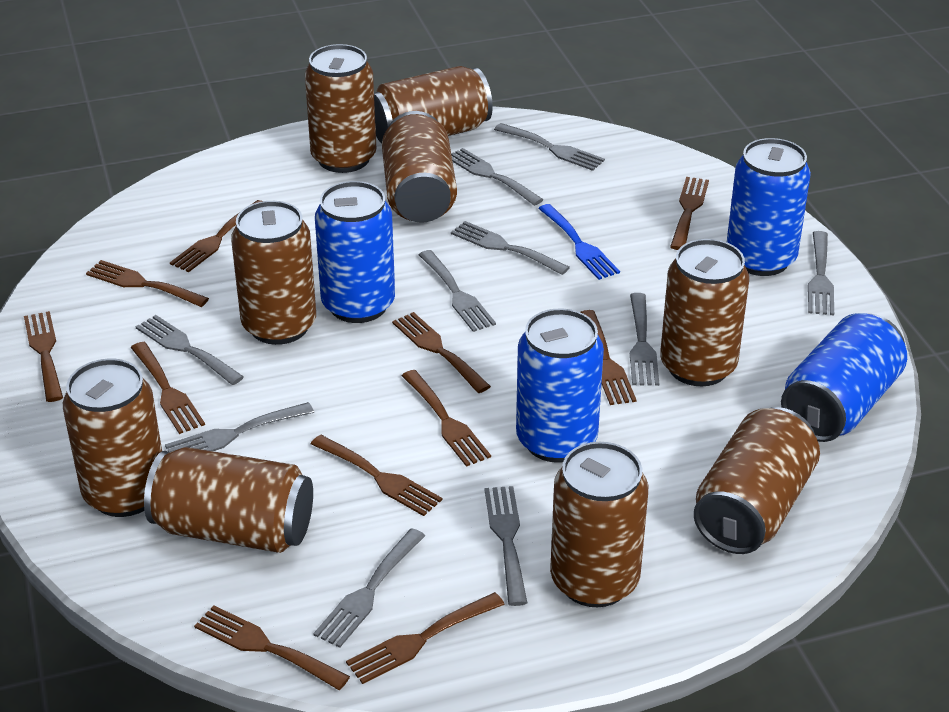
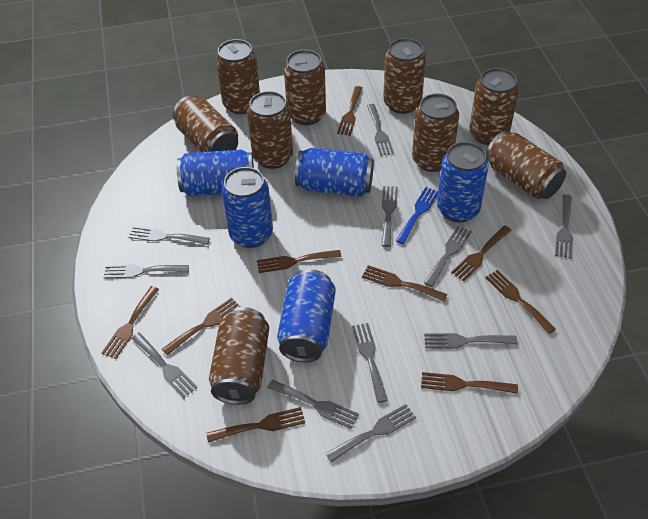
blue can: 4 -> 5
brown fork: 11 -> 9
grey fork: 10 -> 11

